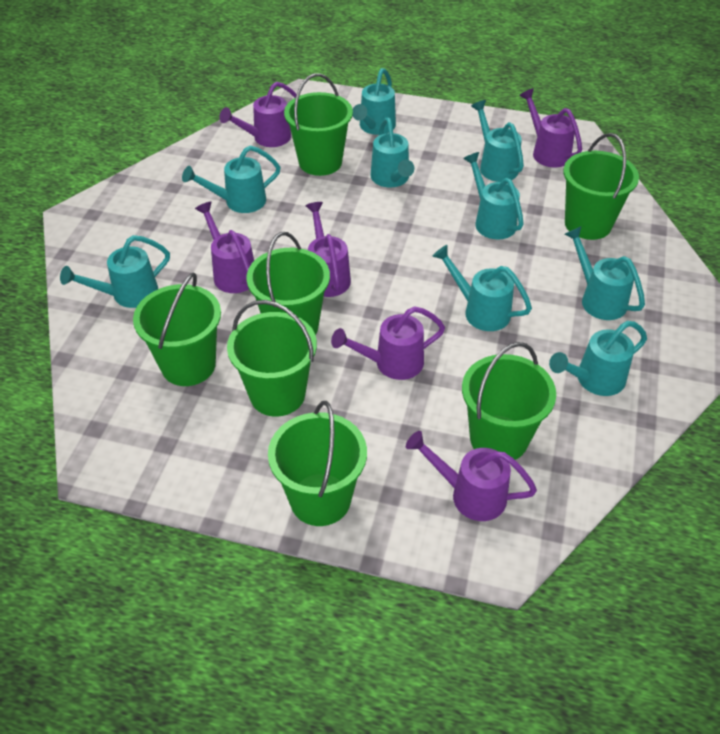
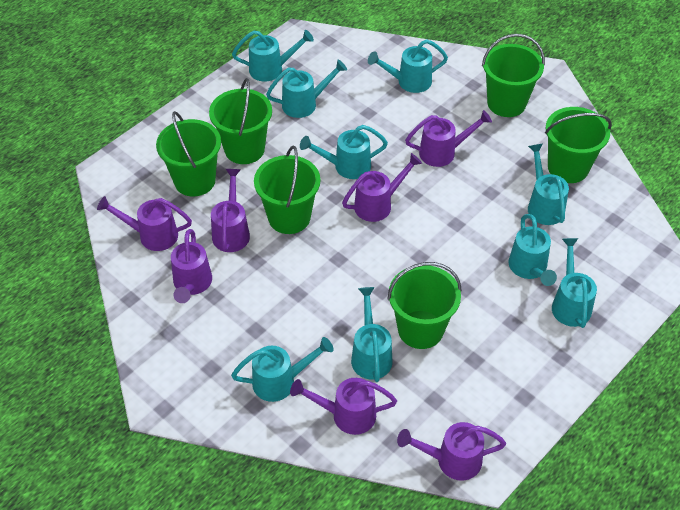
green bucket: 7 -> 6
purple watering can: 6 -> 7

